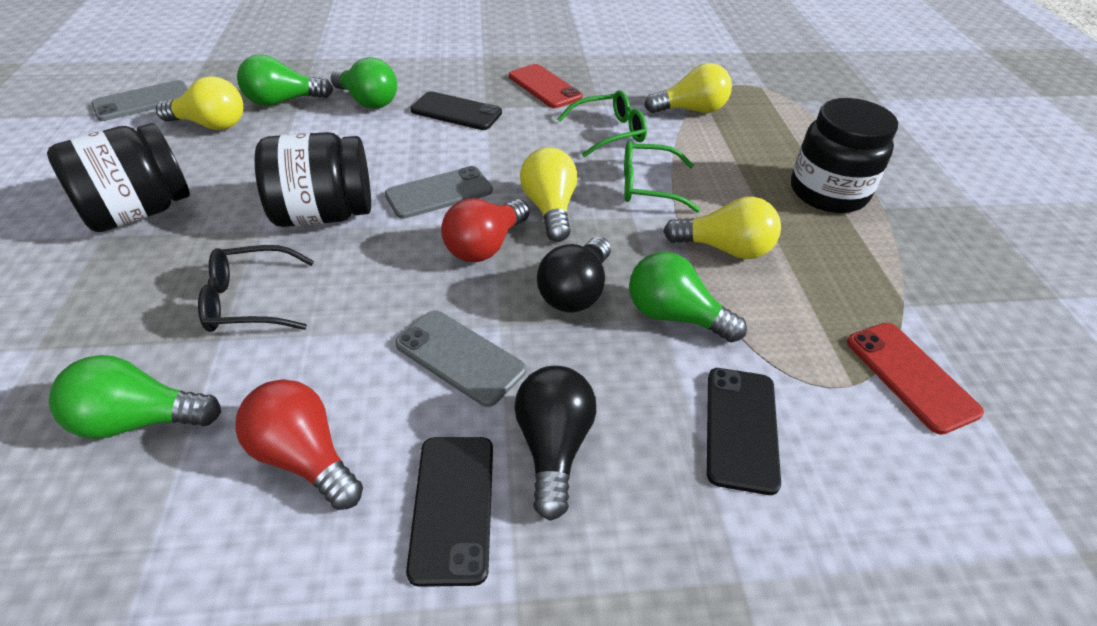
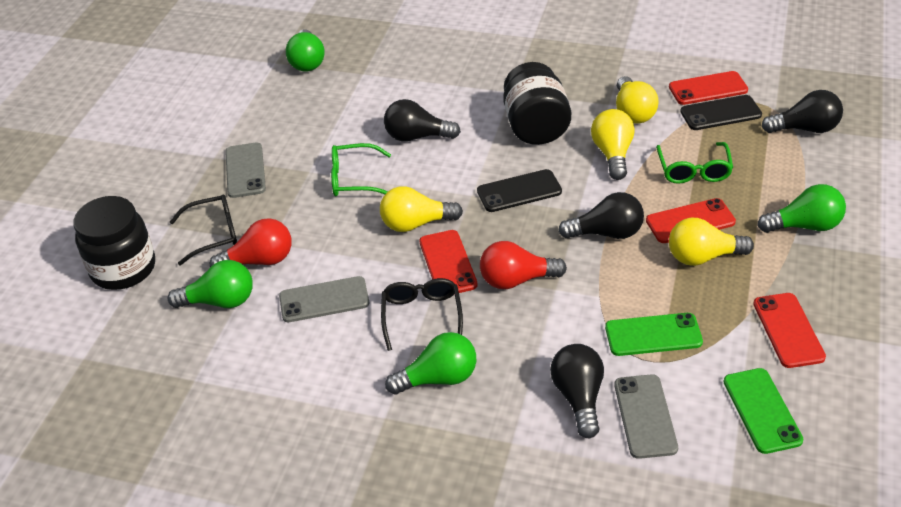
black glasses: 1 -> 2
black jar: 3 -> 2
black light bulb: 2 -> 4
black phone: 3 -> 2
green phone: 0 -> 2
red phone: 2 -> 4

